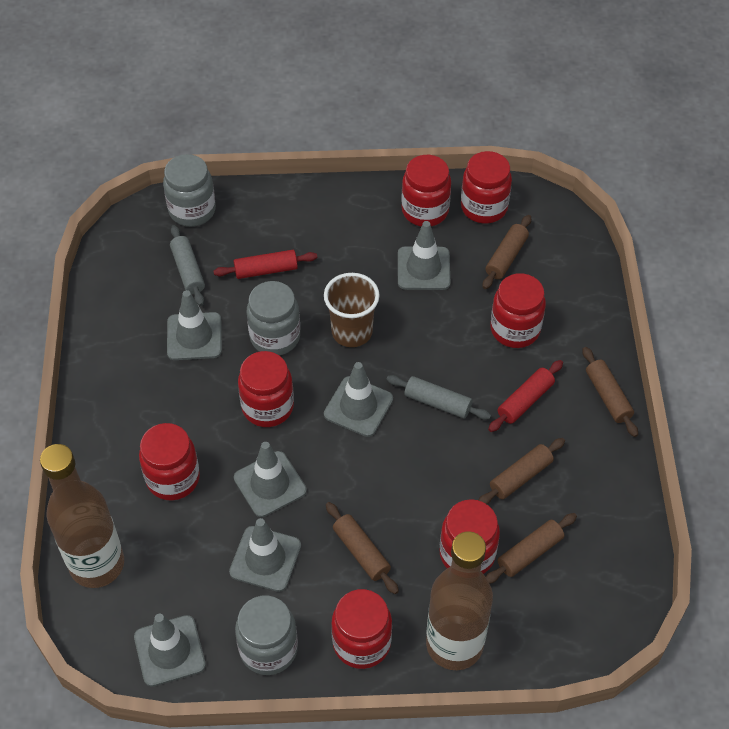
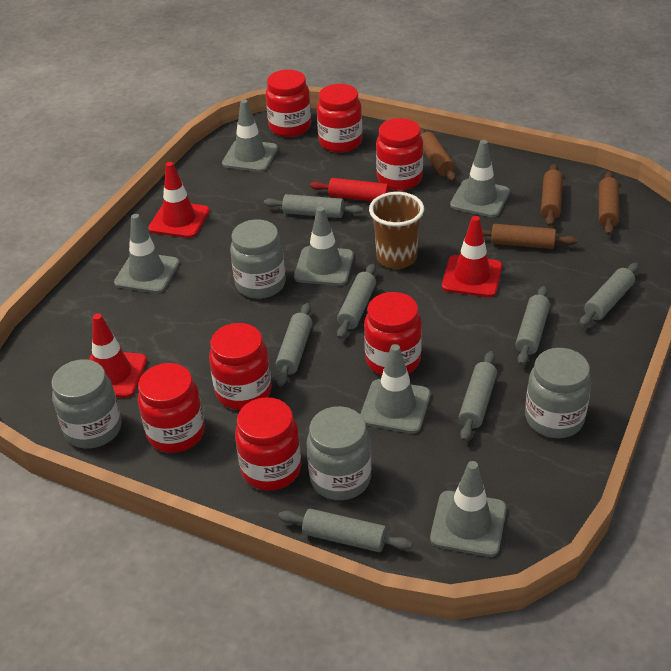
brown bottle: 2 -> 0
brown rolling pin: 5 -> 4
grey jar: 3 -> 4
grey rolling pin: 2 -> 7
red rolling pin: 2 -> 1
red traffic cone: 0 -> 3

